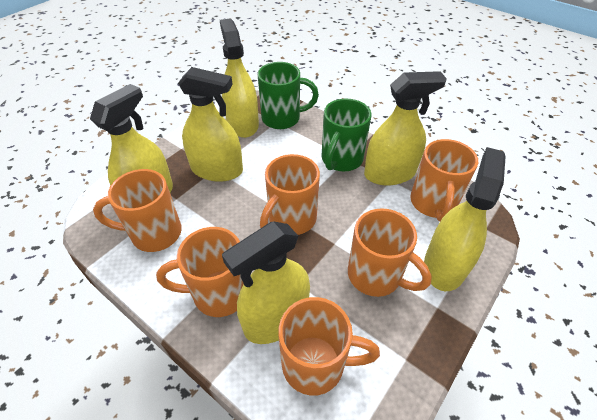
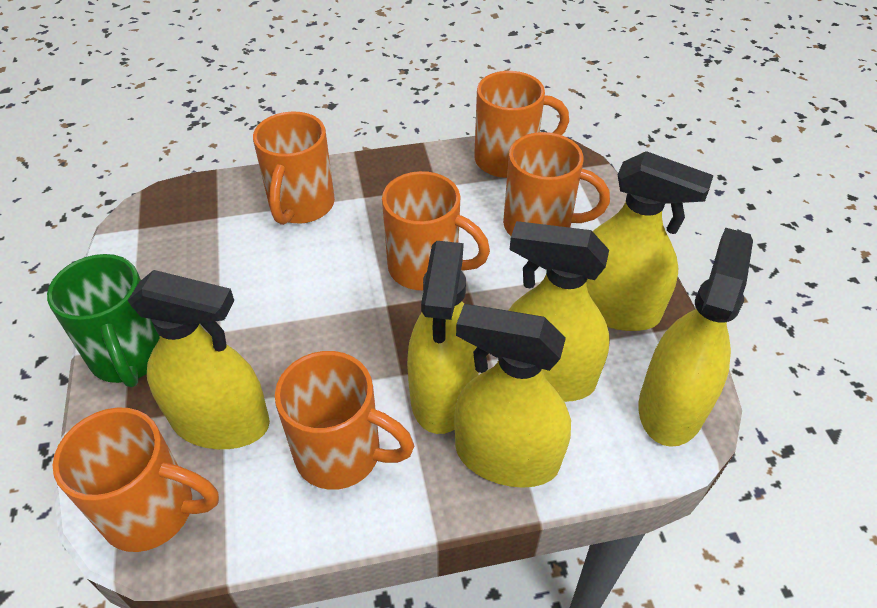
green mug: 2 -> 1

